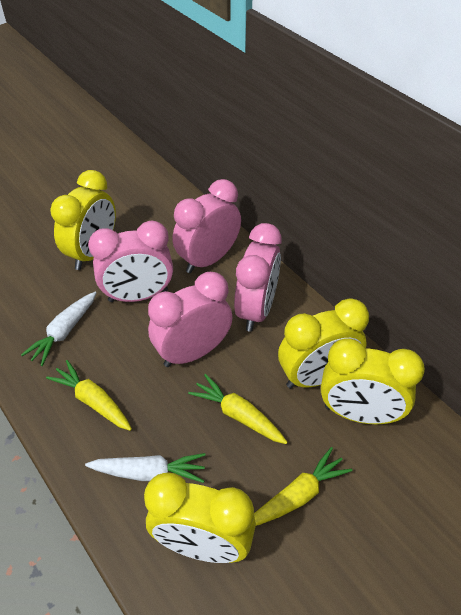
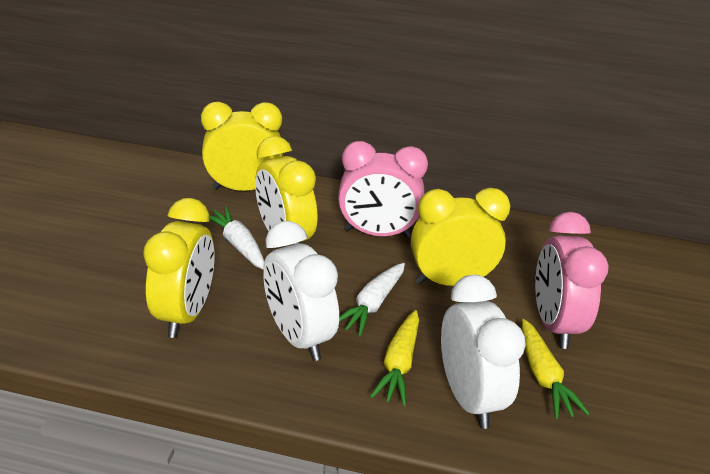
pink clock: 4 -> 2
white clock: 0 -> 2
yellow carrot: 3 -> 2

